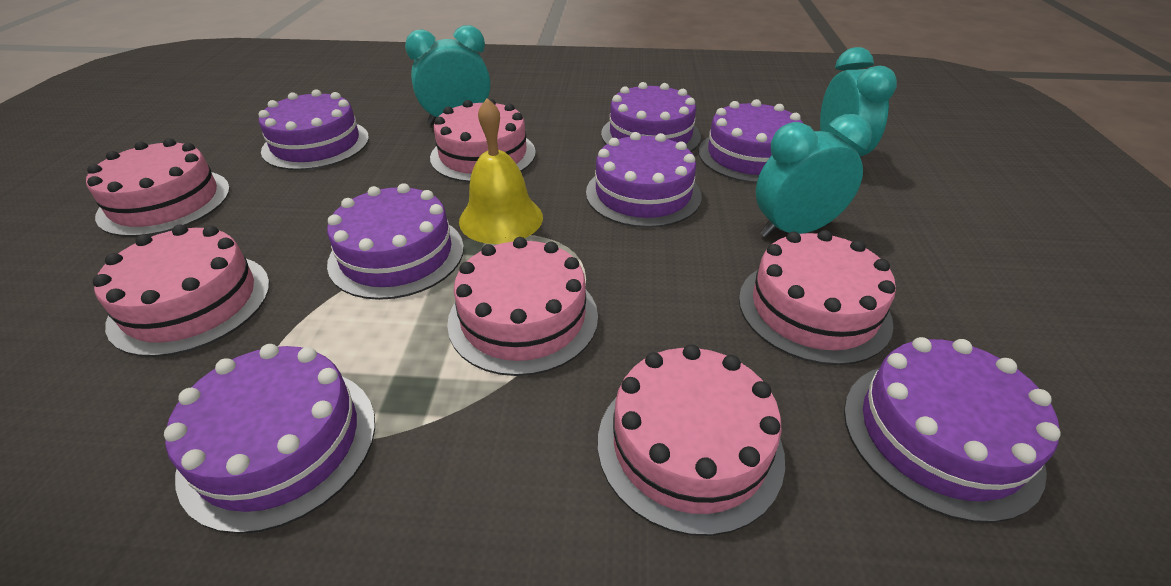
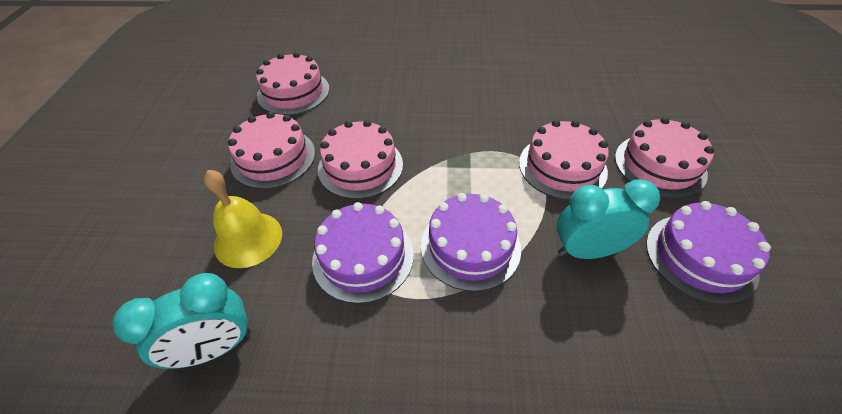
pink cake: 6 -> 5
purple cake: 7 -> 3
turquoise clock: 3 -> 2

